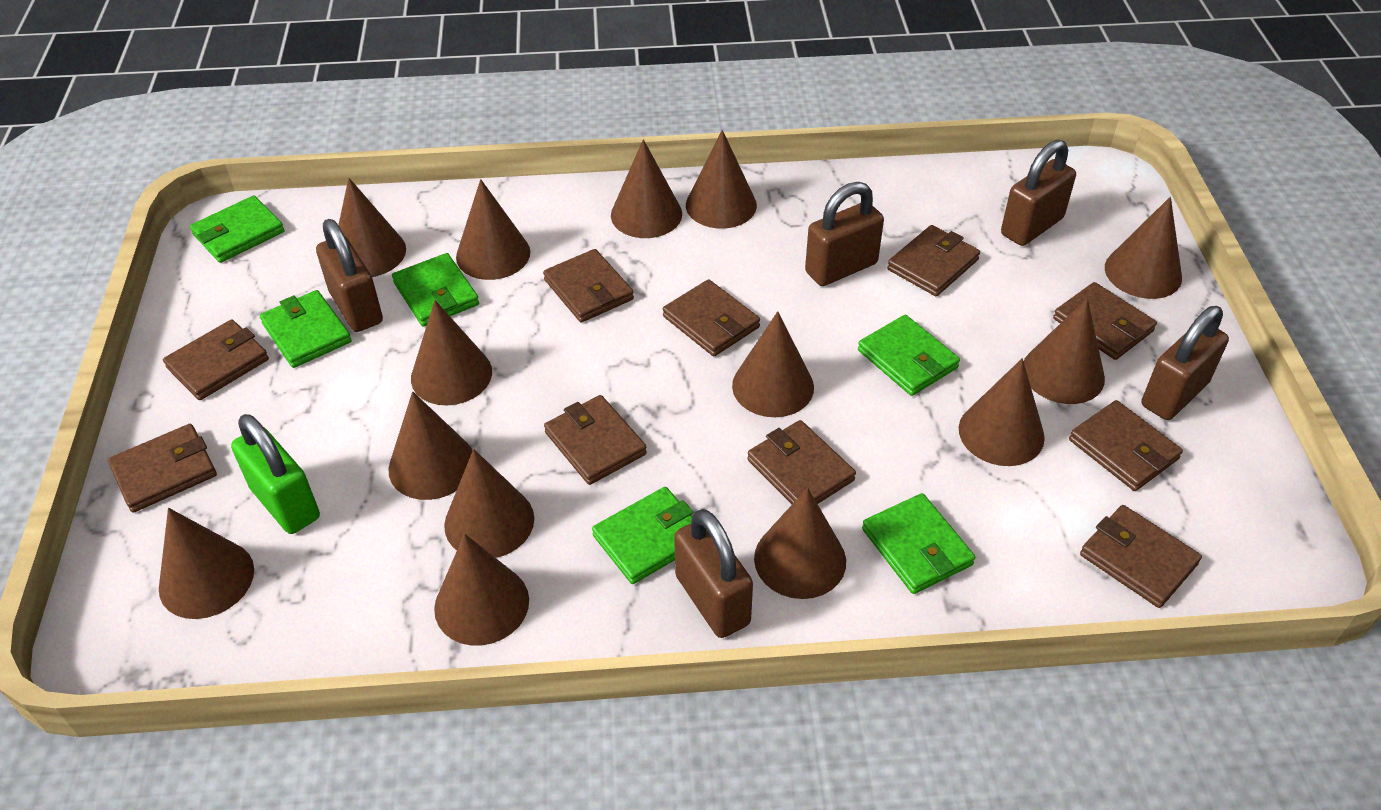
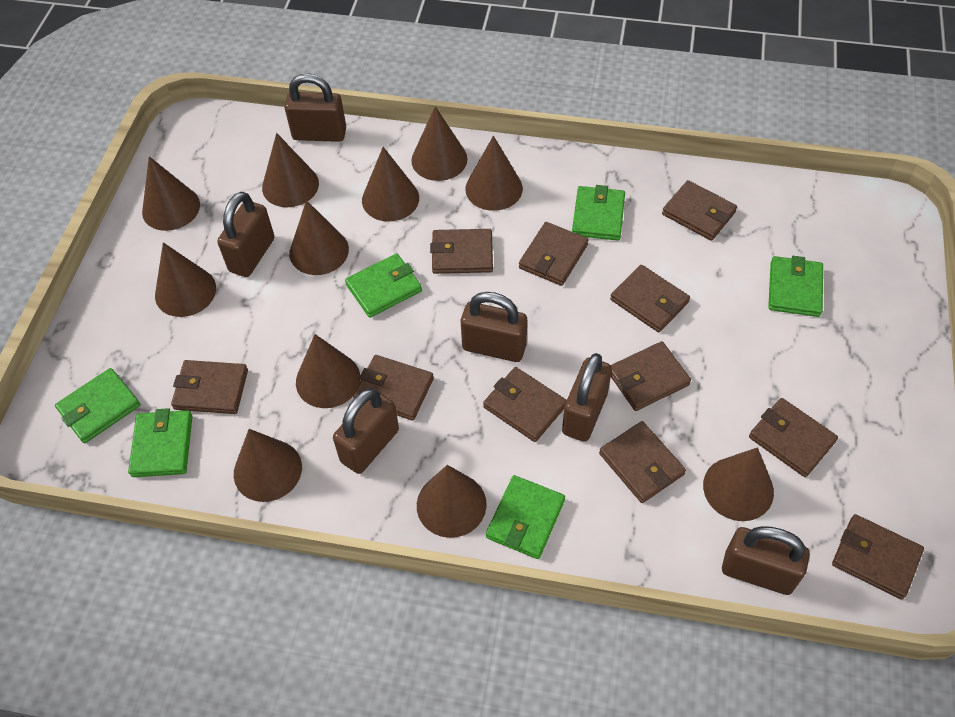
brown cone: 14 -> 11
brown padlock: 5 -> 6
brown wallet: 10 -> 11
green padlock: 1 -> 0

